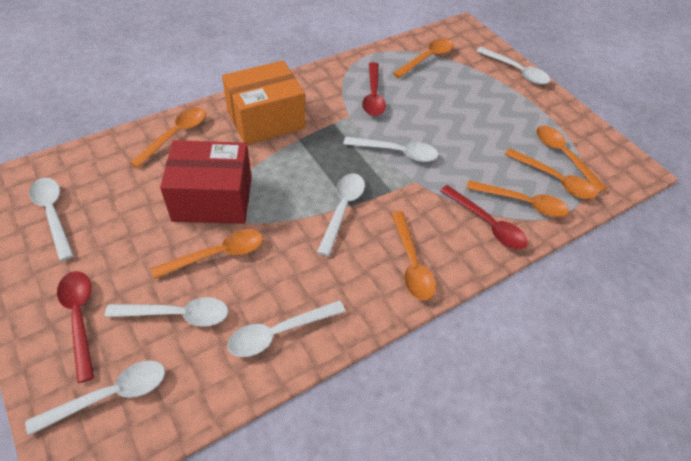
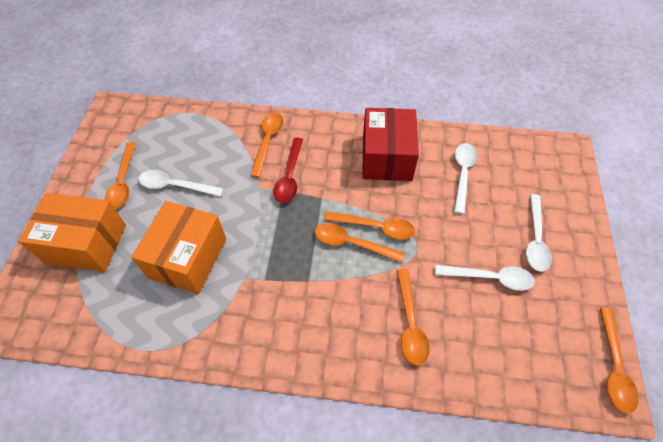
orange box: 1 -> 2
orange spoon: 7 -> 6
red spoon: 3 -> 1
white spoon: 7 -> 4

